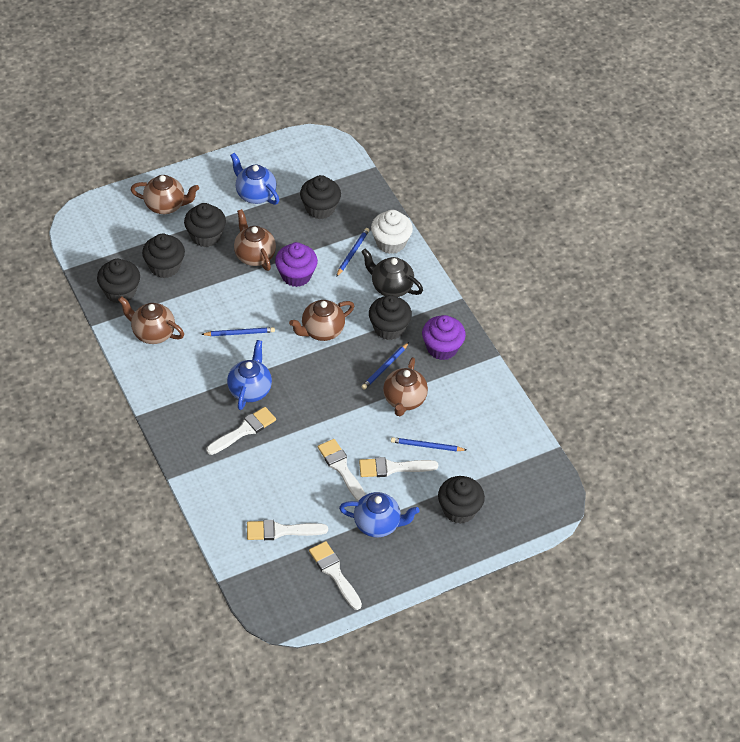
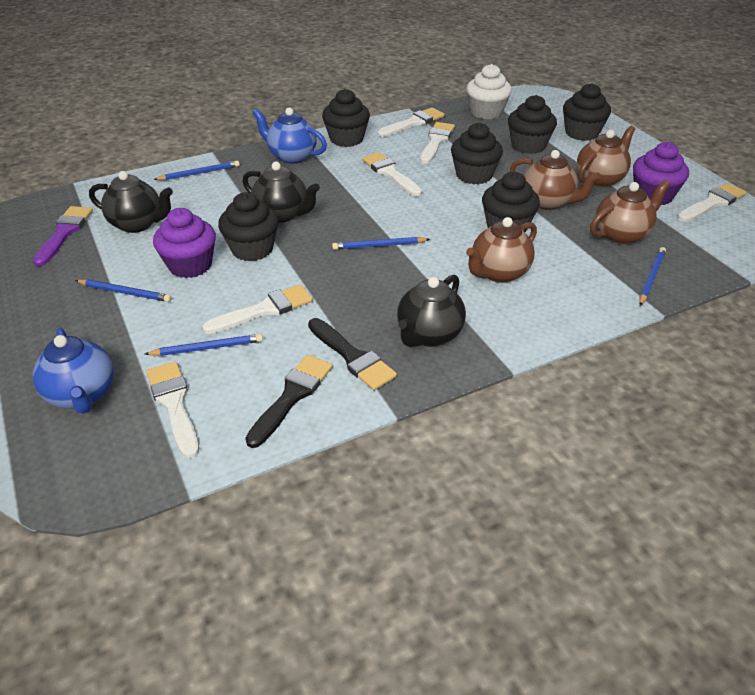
black brush: 0 -> 2
black teapot: 1 -> 3
blue pencil: 4 -> 5
blue teapot: 3 -> 2
brown teapot: 5 -> 4
purple brush: 0 -> 1
white brush: 5 -> 6

